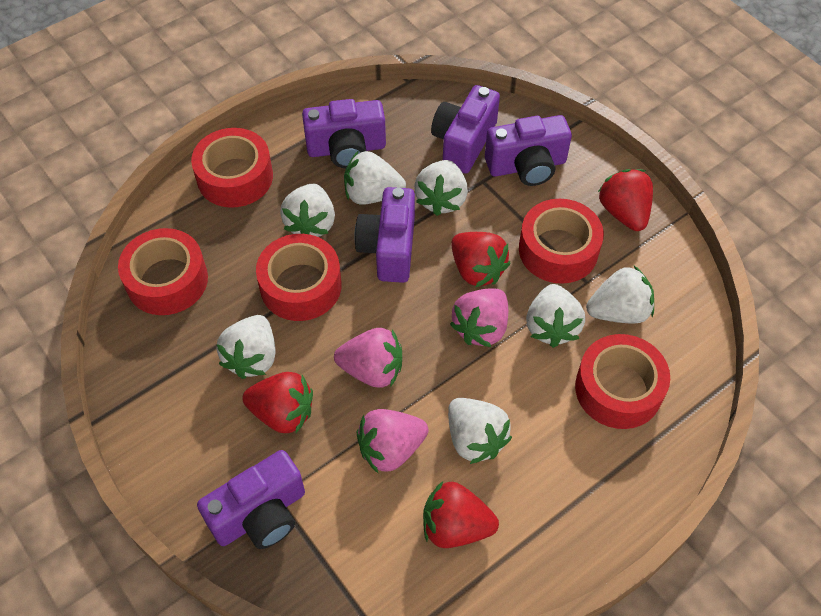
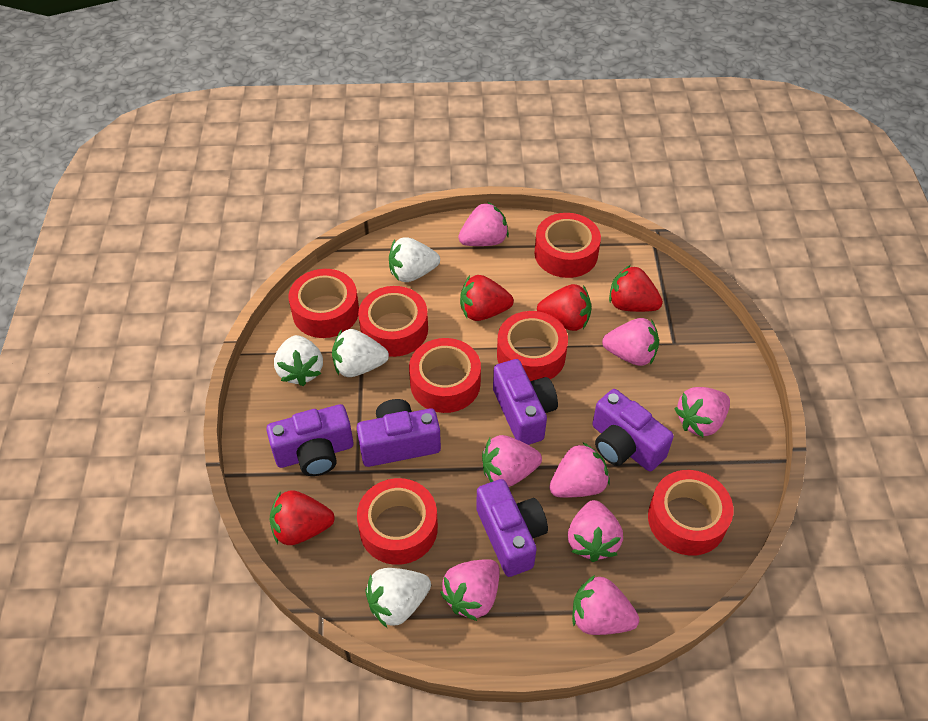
pink strawberry: 3 -> 8
red tape: 5 -> 7
white strawberry: 7 -> 4

